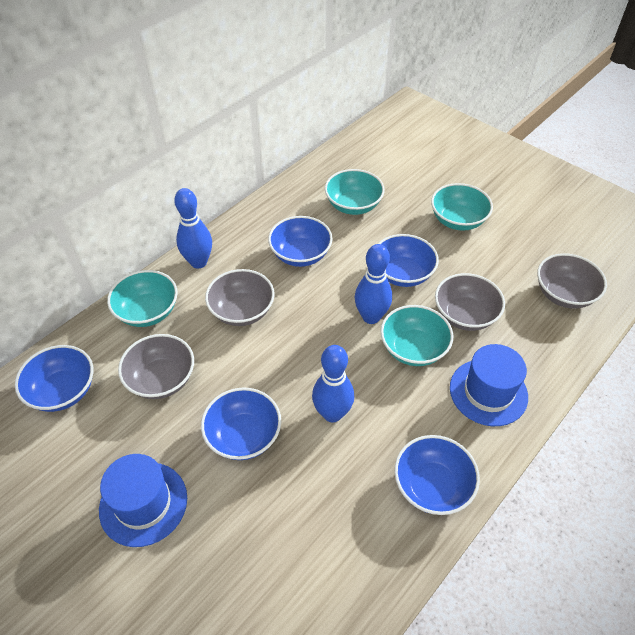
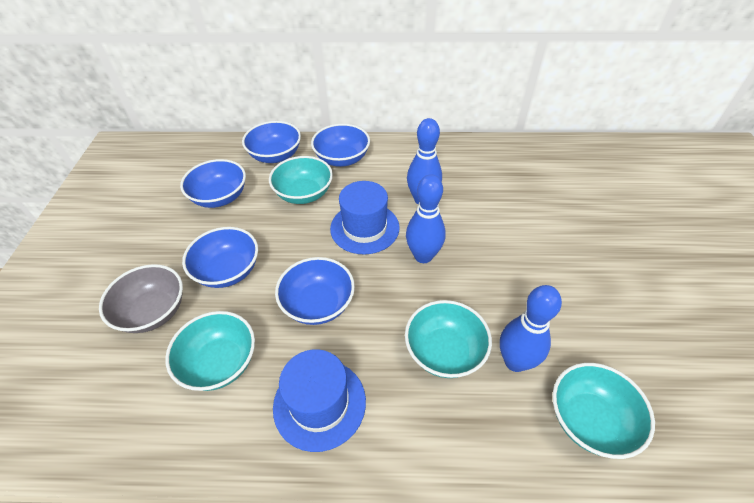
grey bowl: 4 -> 1

